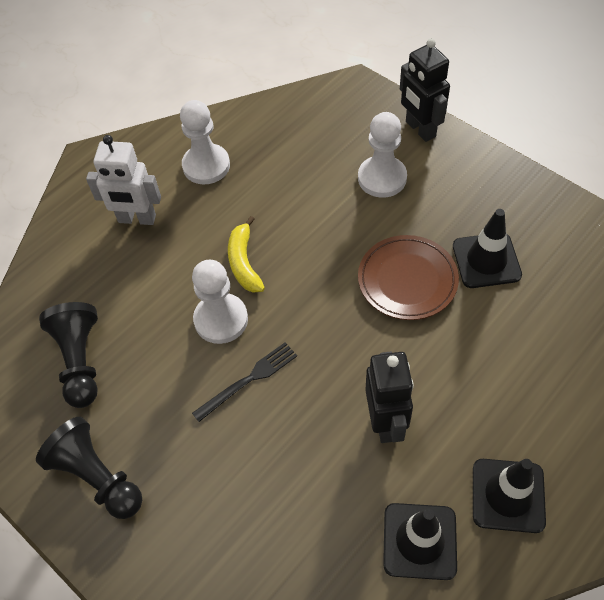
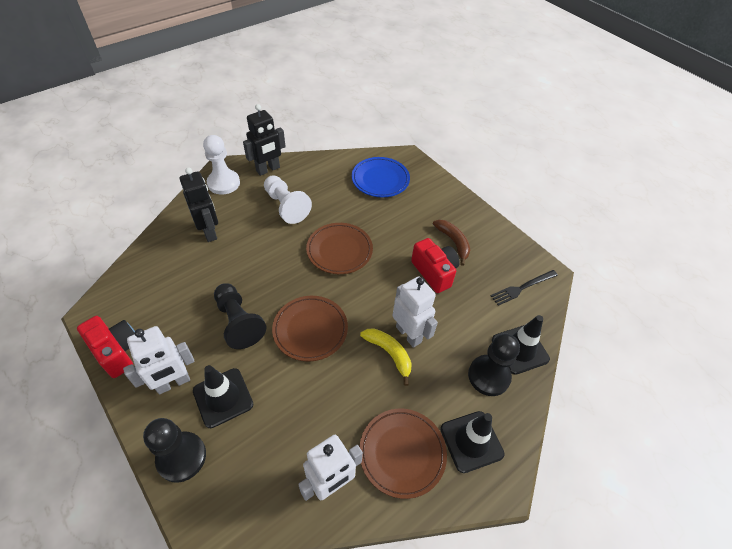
black pawn: 2 -> 3
blue plate: 0 -> 1
brown banana: 0 -> 1
brown plate: 1 -> 3
red camera: 0 -> 2
white pawn: 3 -> 2
white robot: 1 -> 3

